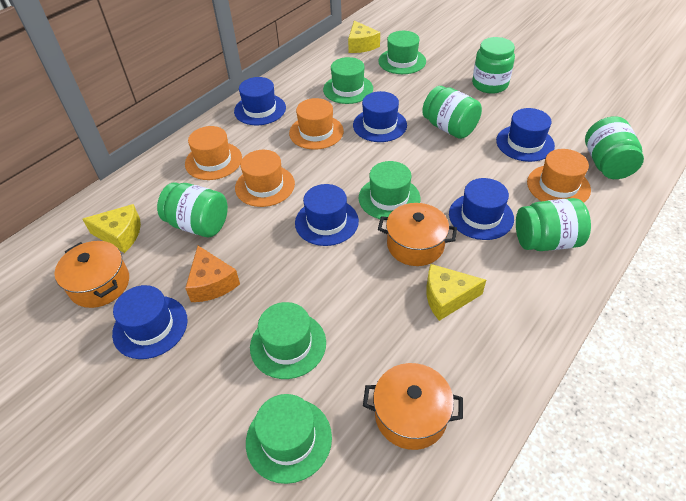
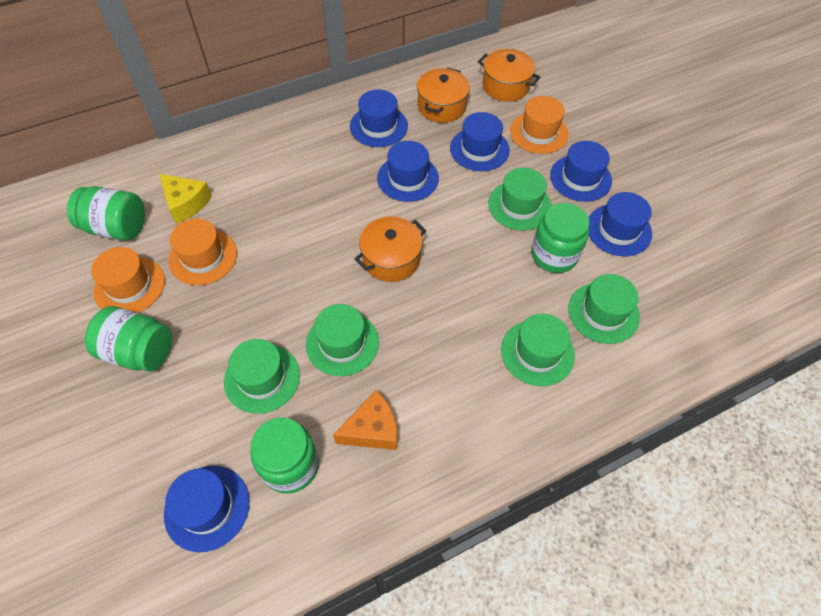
green jar: 5 -> 4
orange hat: 4 -> 3
yellow cheese: 3 -> 1

